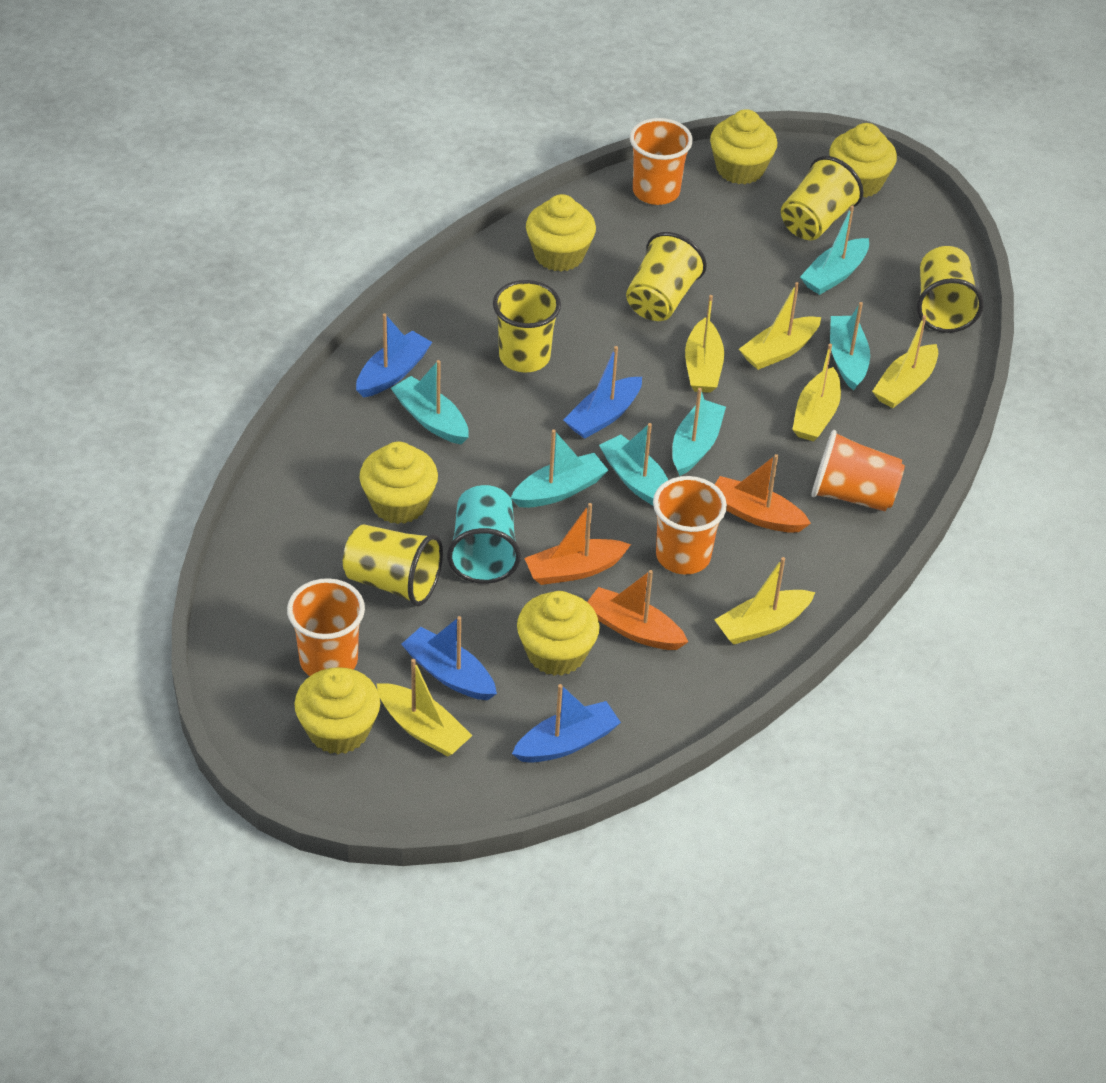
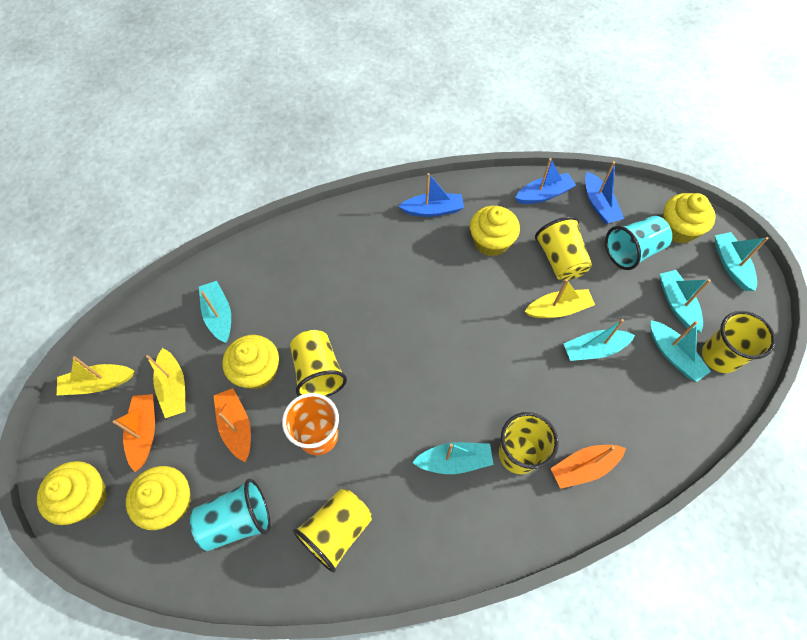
blue boat: 4 -> 3
orange cup: 4 -> 1
turquoise cup: 1 -> 2
yellow boat: 6 -> 3
yellow cupcake: 6 -> 5

